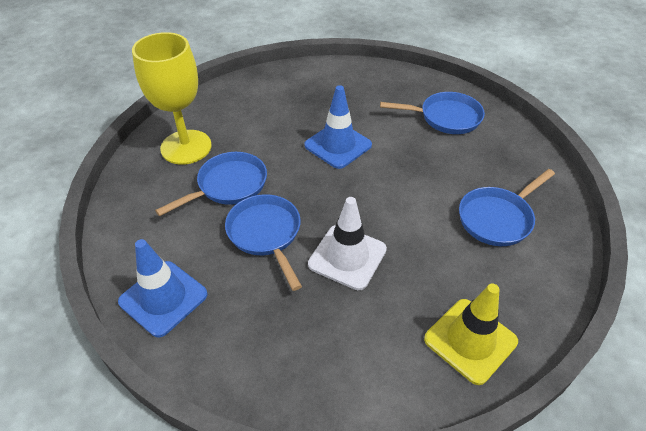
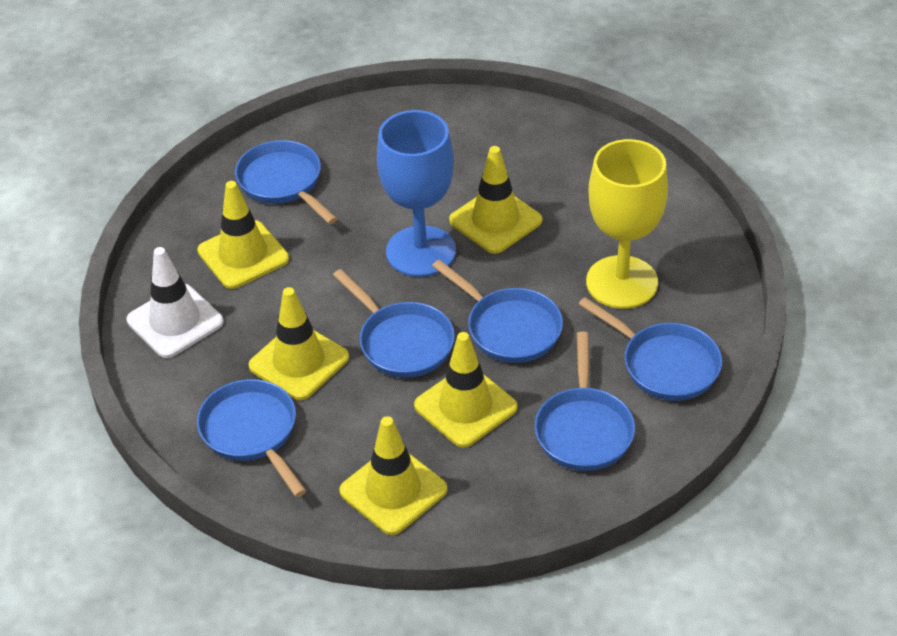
blue goblet: 0 -> 1
blue pan: 4 -> 6
blue traffic cone: 2 -> 0
yellow traffic cone: 1 -> 5

